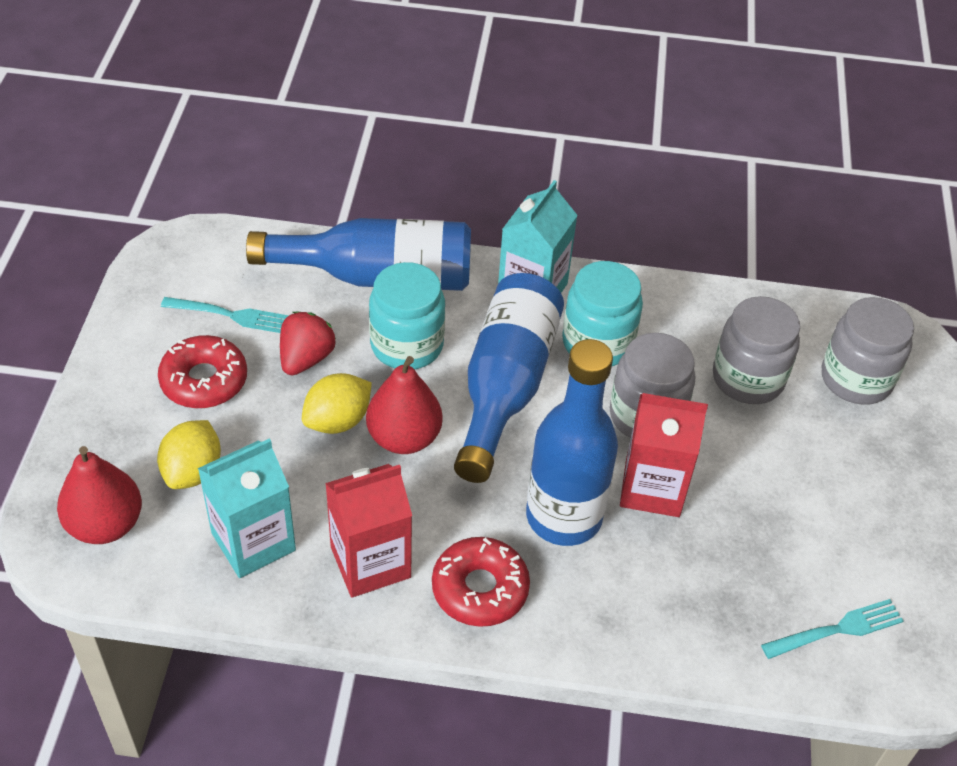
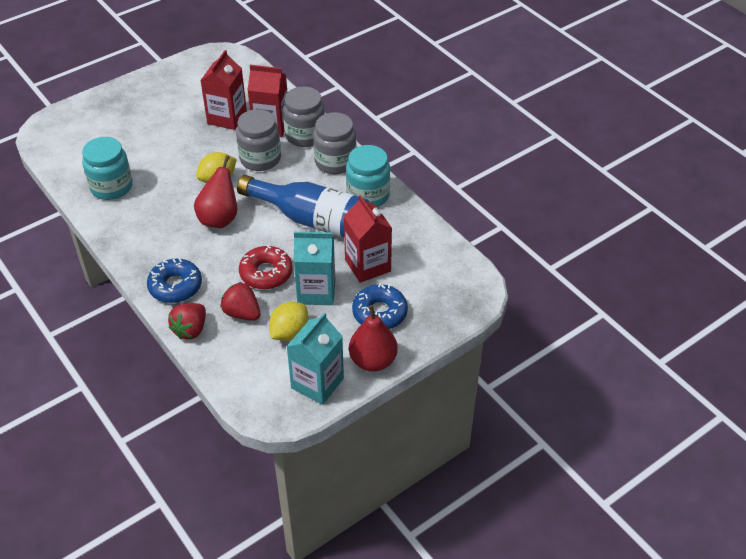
blue bottle: 3 -> 1
blue donut: 0 -> 2
red carton: 2 -> 3
red donut: 2 -> 1
red strawberry: 1 -> 2
turquoise fork: 2 -> 0

